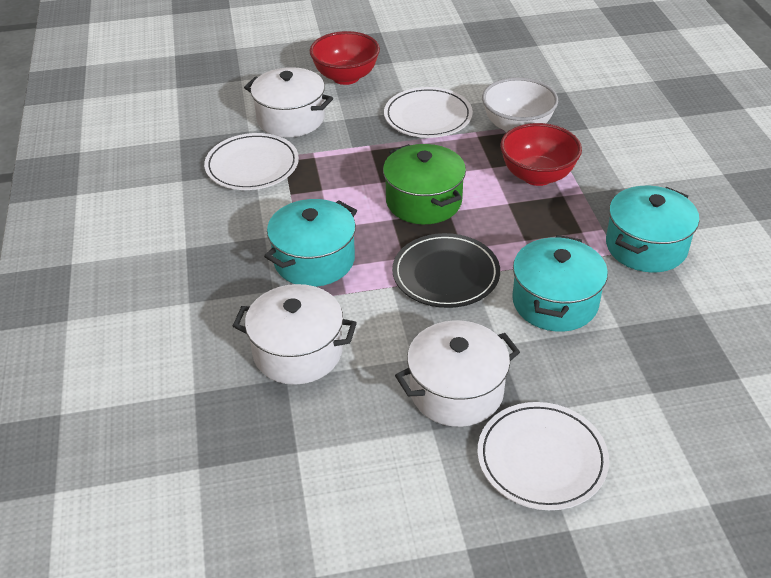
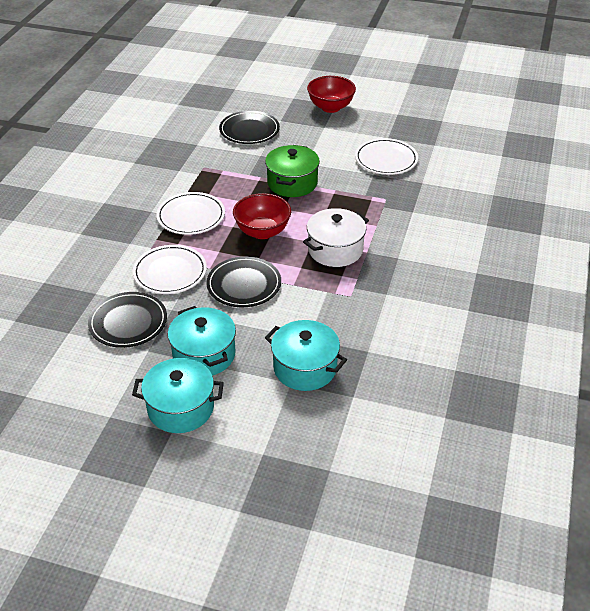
black plate: 1 -> 3
white bowl: 1 -> 0
white pot: 3 -> 1

